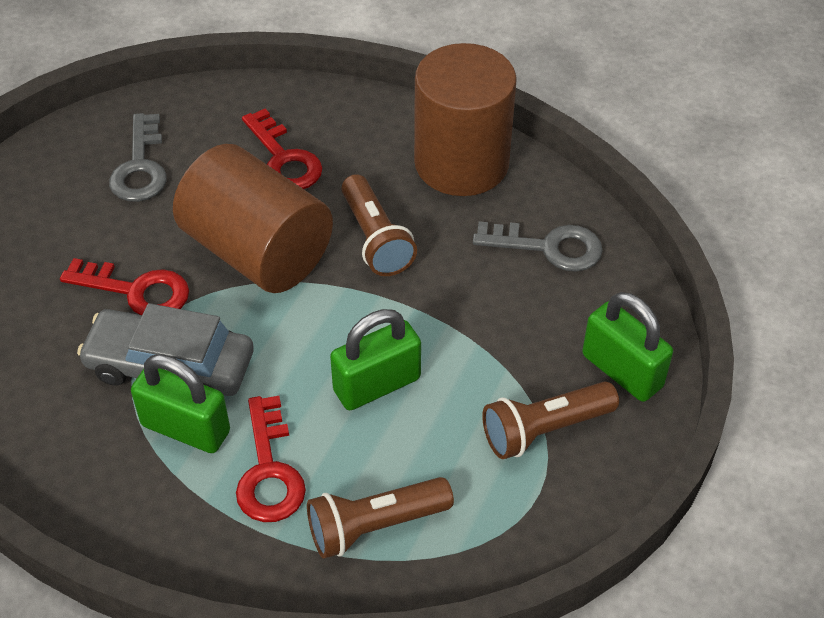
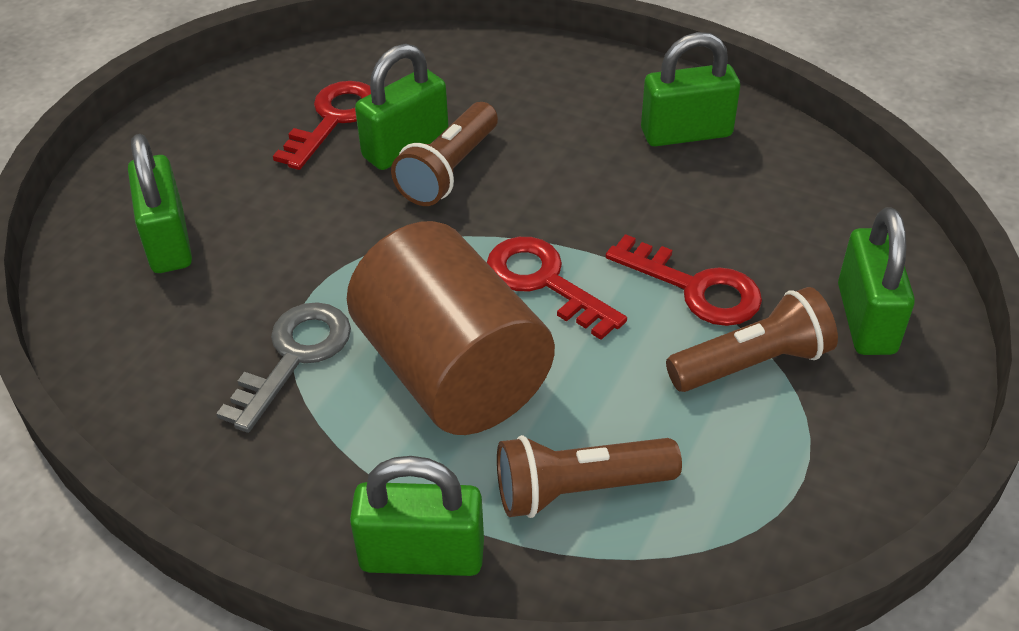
brown cylinder: 2 -> 1
green padlock: 3 -> 5
grey car: 1 -> 0
grey key: 2 -> 1

